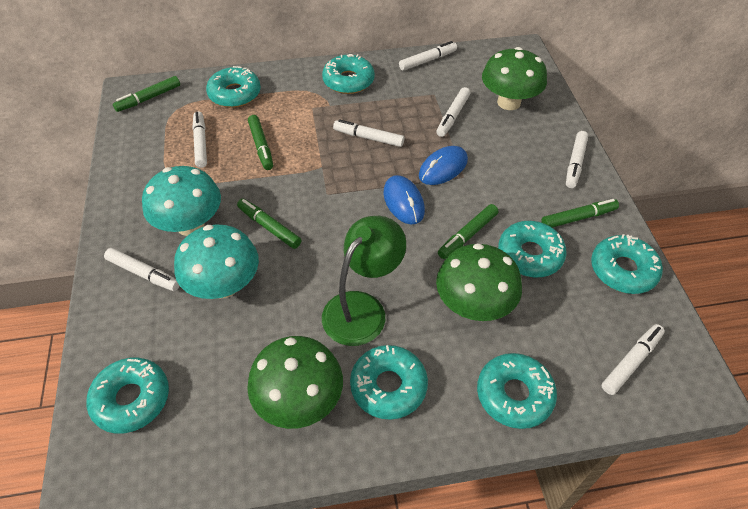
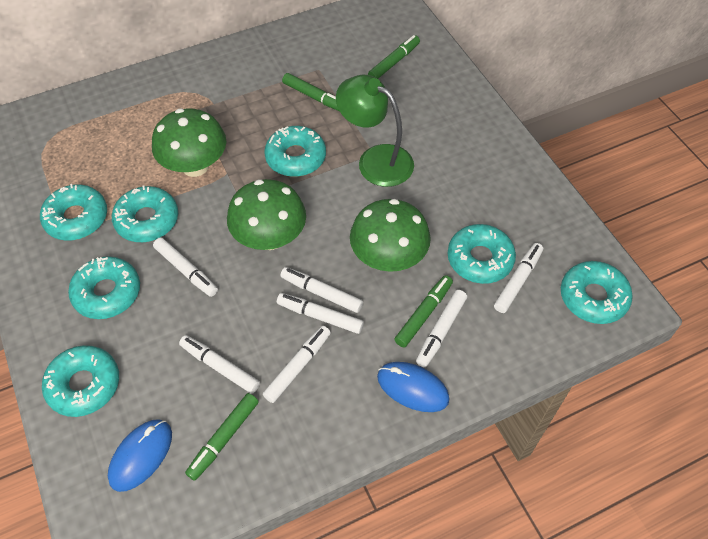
green marker: 5 -> 4
turquoise mushroom: 2 -> 0

